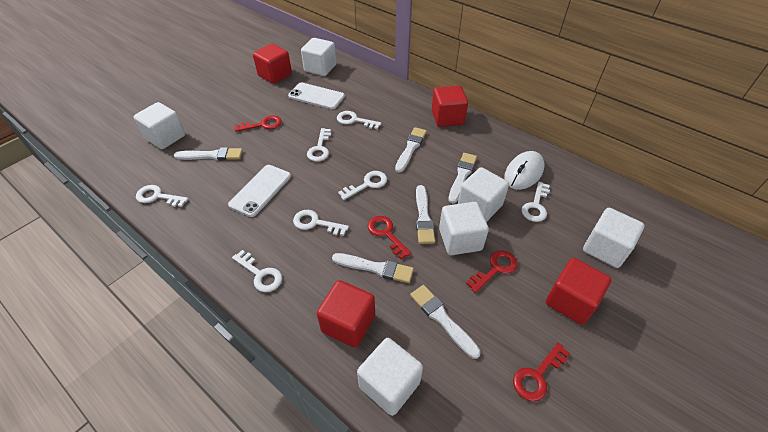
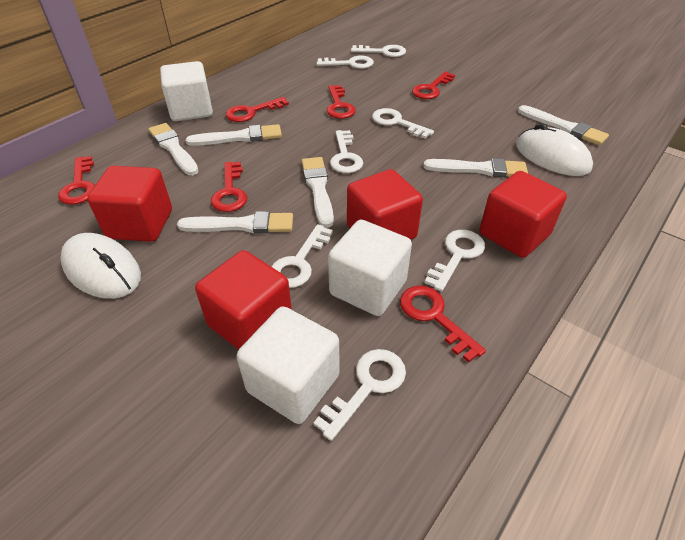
red key: 4 -> 6
white cube: 6 -> 3
white mouse: 1 -> 2
white phone: 2 -> 0

